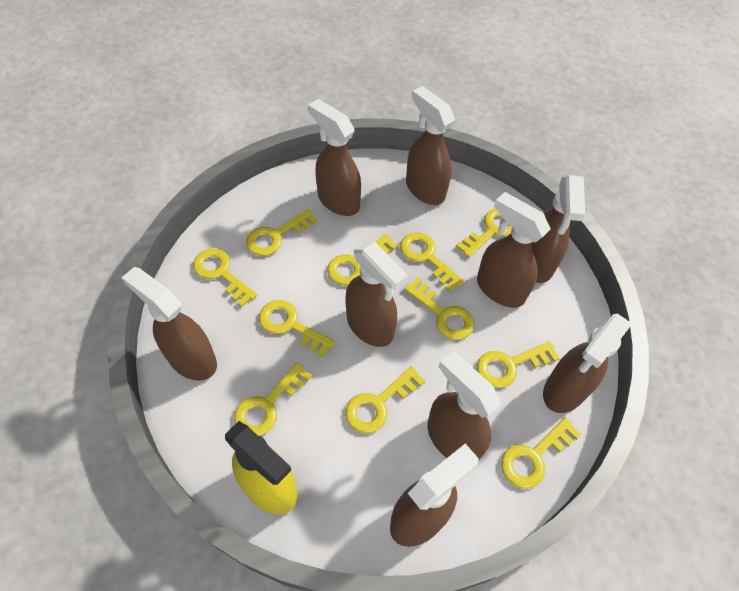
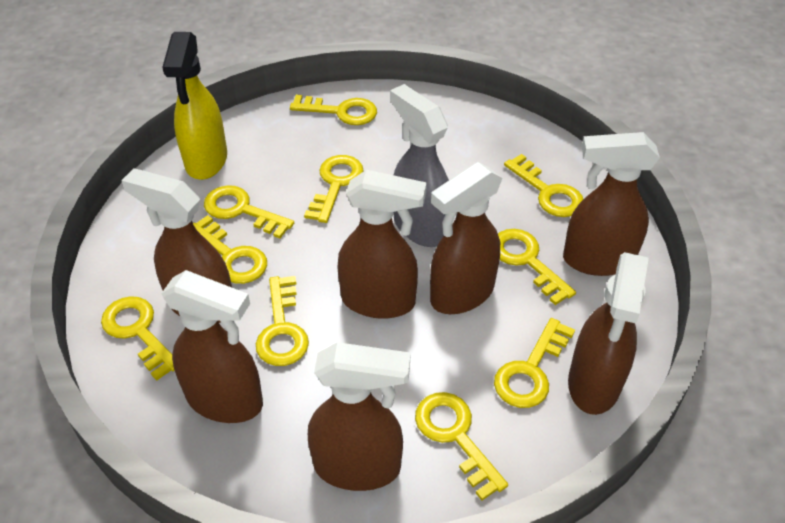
brown spray bottle: 9 -> 7
grey spray bottle: 0 -> 1
yellow key: 11 -> 10

